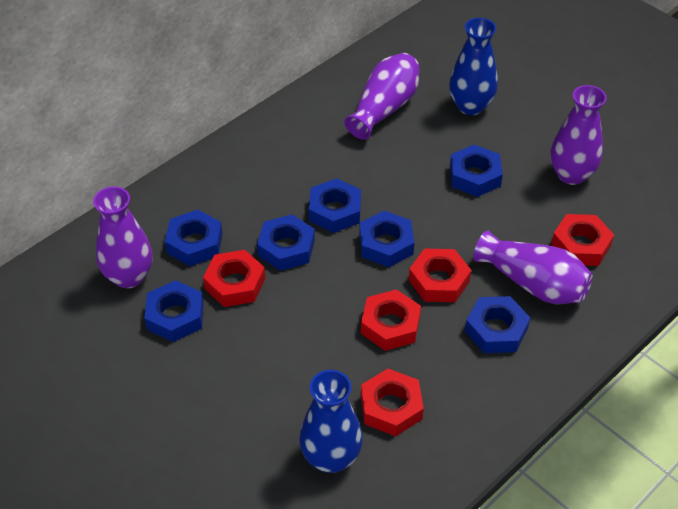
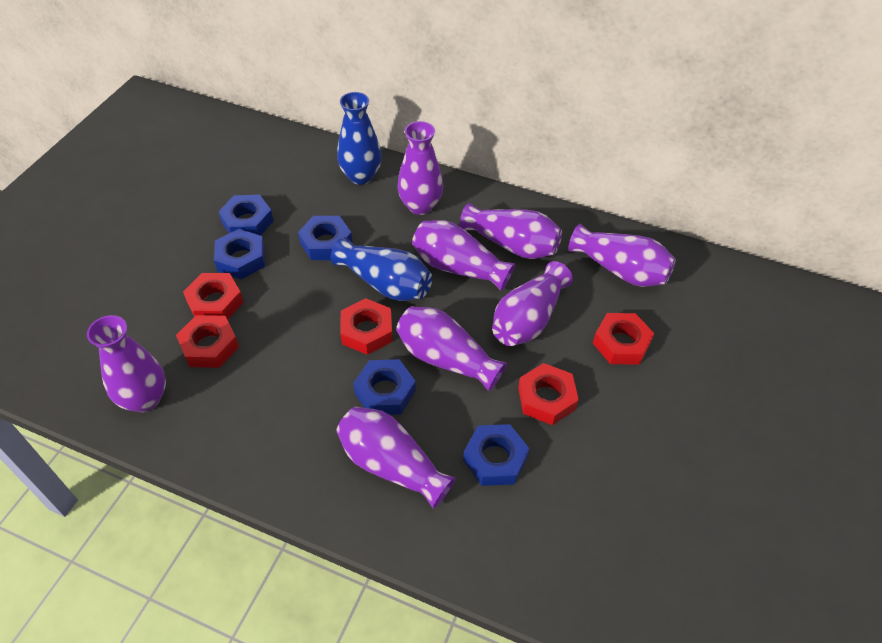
blue nut: 7 -> 5
purple vase: 4 -> 8

